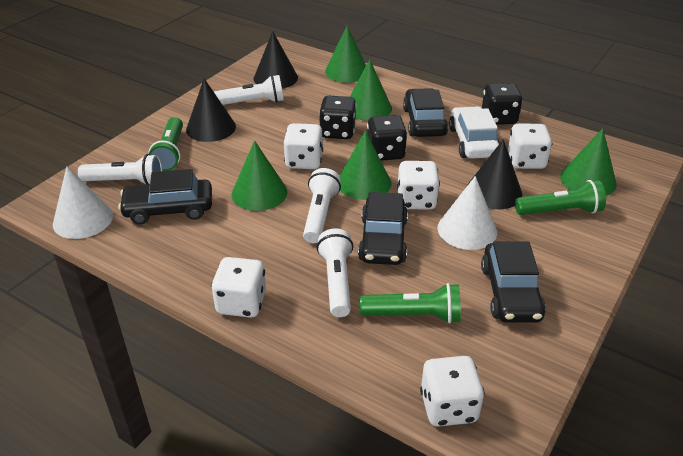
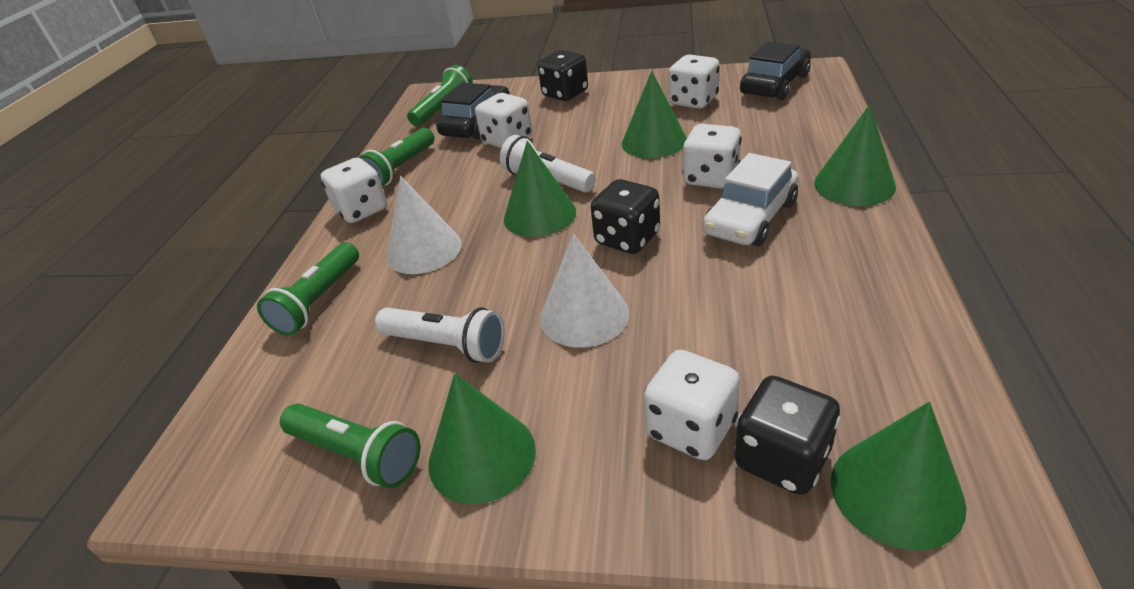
black car: 4 -> 2
black cone: 3 -> 0
green flashlight: 3 -> 4
white flashlight: 4 -> 2

